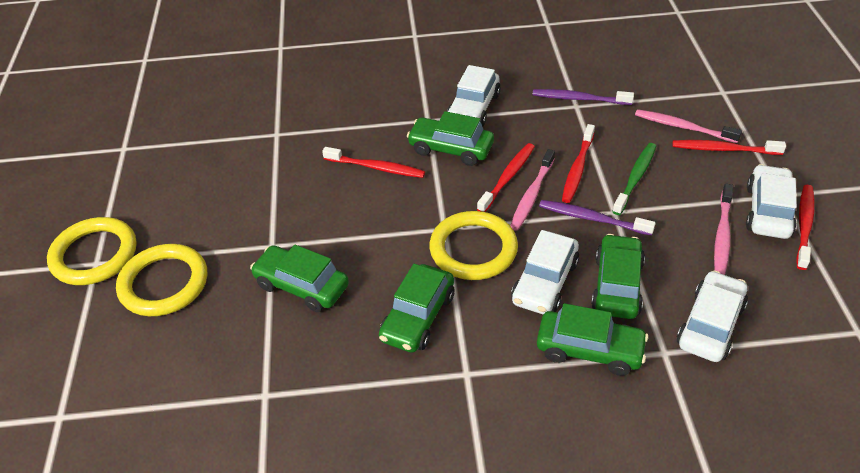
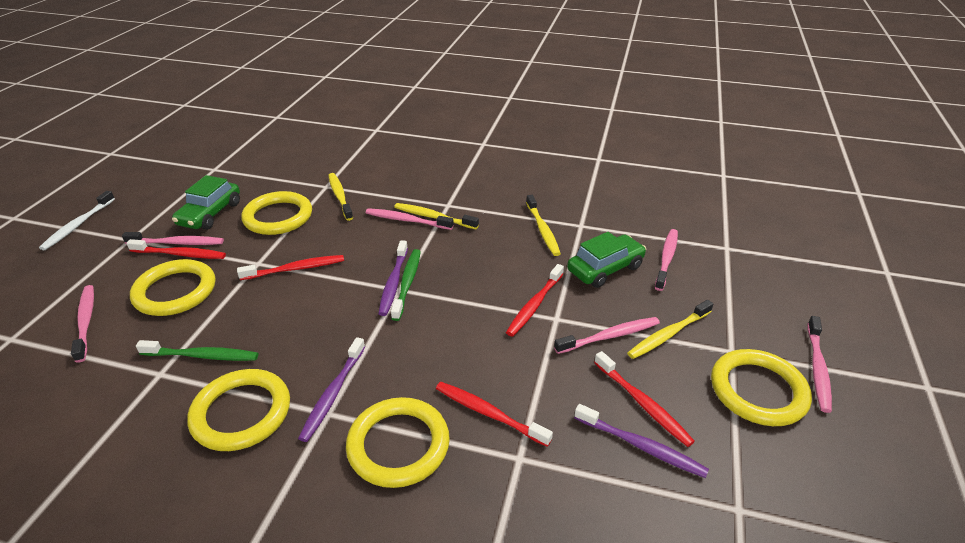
green car: 5 -> 2
green toothbrush: 1 -> 2
pink toothbrush: 3 -> 6
purple toothbrush: 2 -> 3
white car: 4 -> 0
white toothbrush: 0 -> 1
yellow ring: 3 -> 5
yellow toothbrush: 0 -> 4

